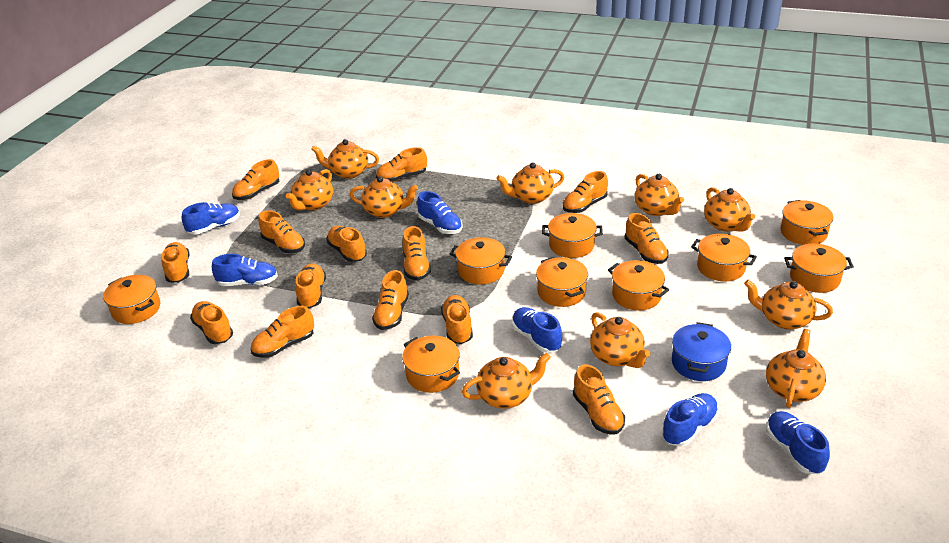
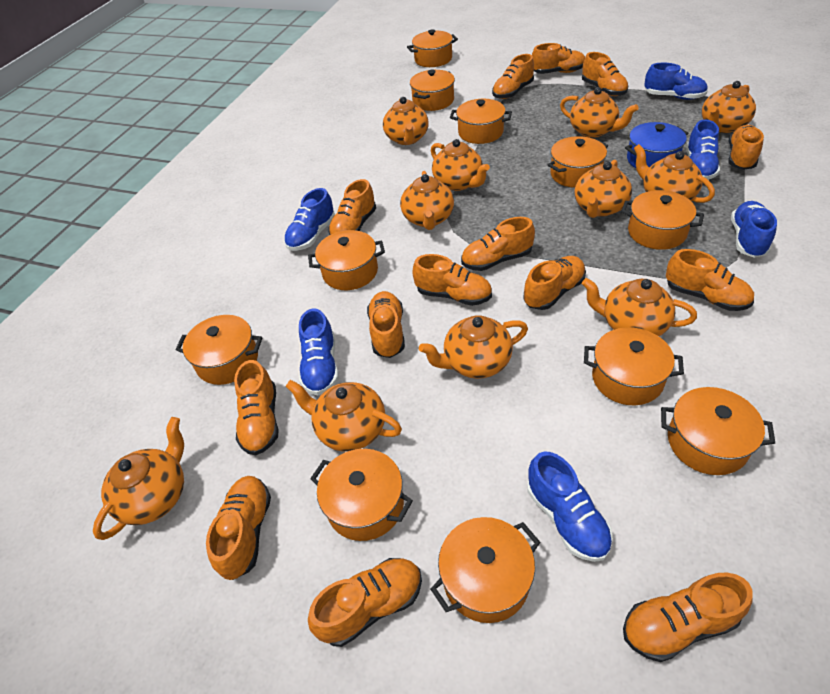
orange pot: 9 -> 11
orange teapot: 10 -> 11

